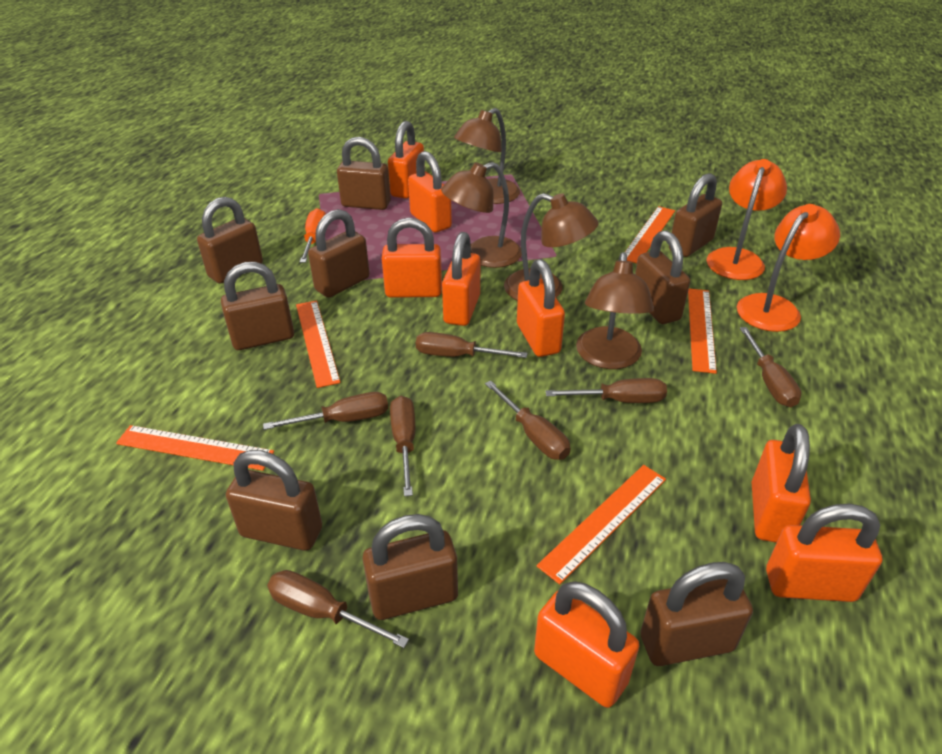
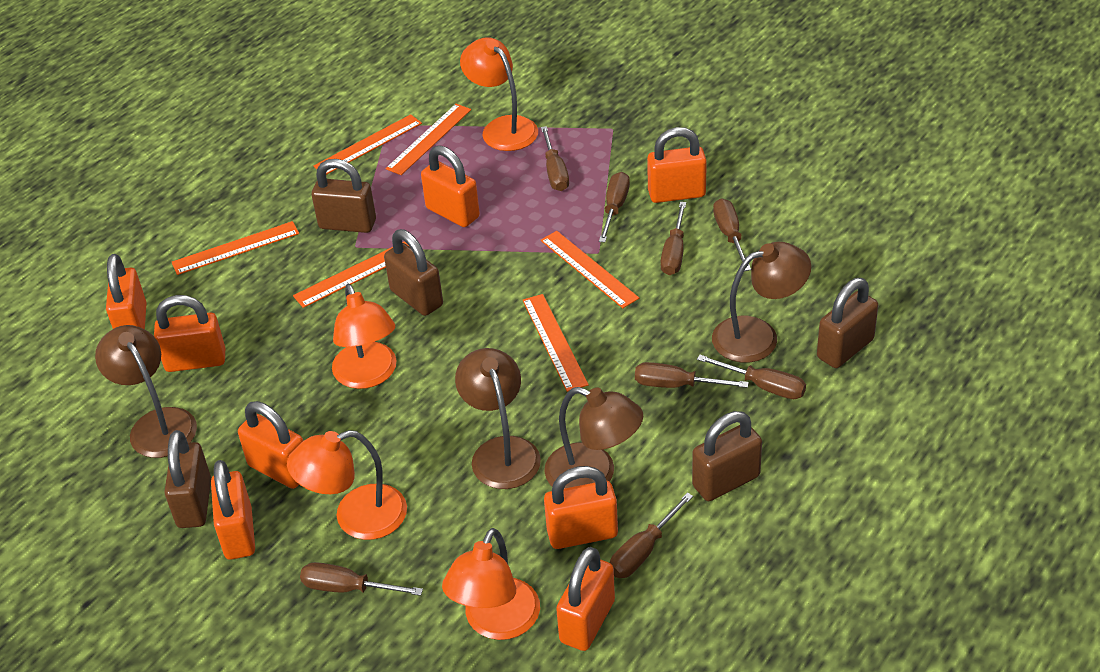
brown padlock: 9 -> 5
brown screwdriver: 7 -> 8
orange lamp: 2 -> 4
orange ruler: 5 -> 6
orange screwdriver: 1 -> 0

